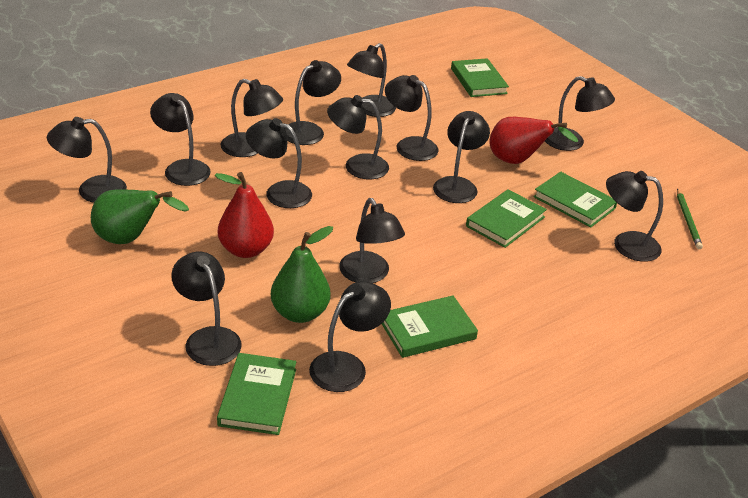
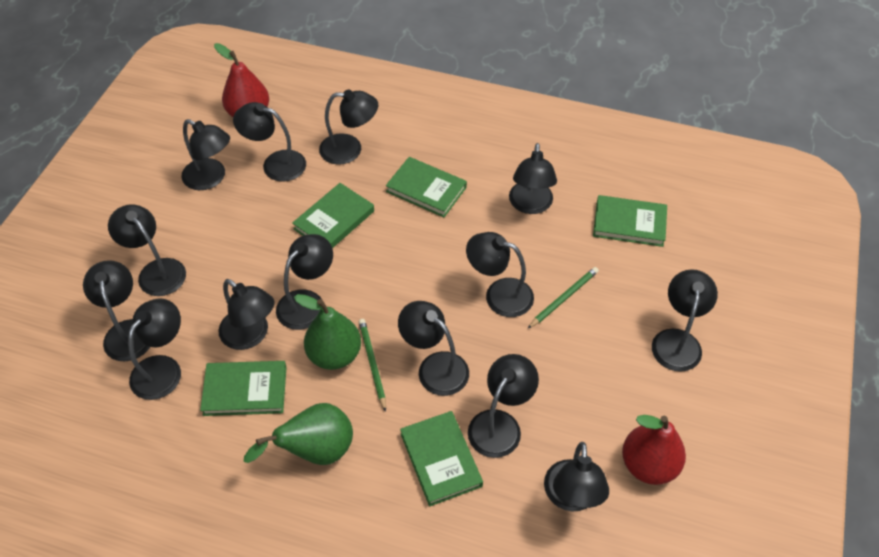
green pencil: 1 -> 2

